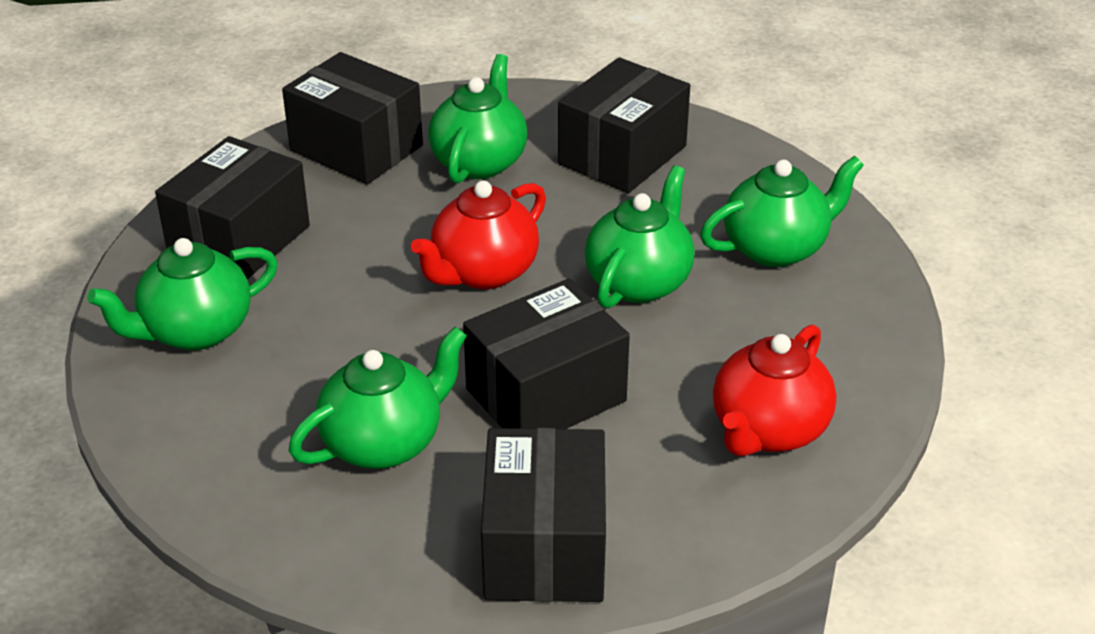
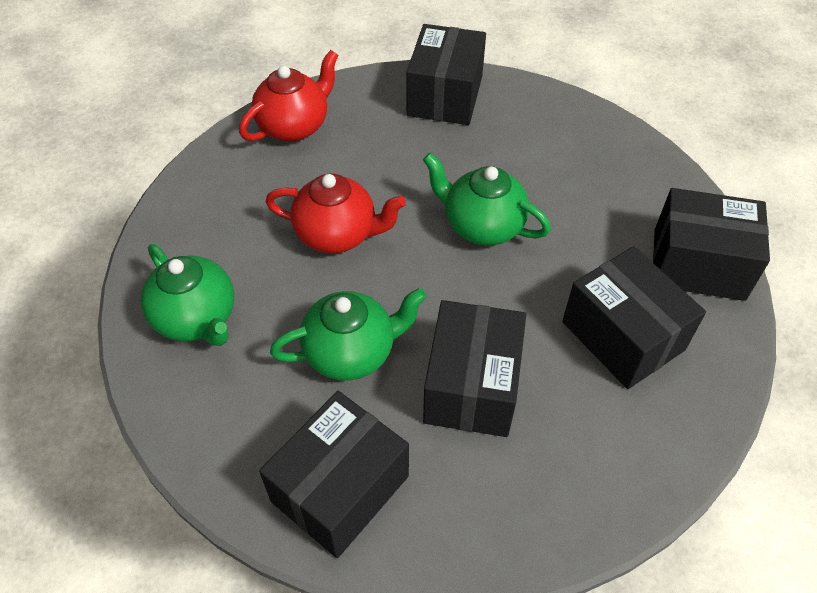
green teapot: 5 -> 3

